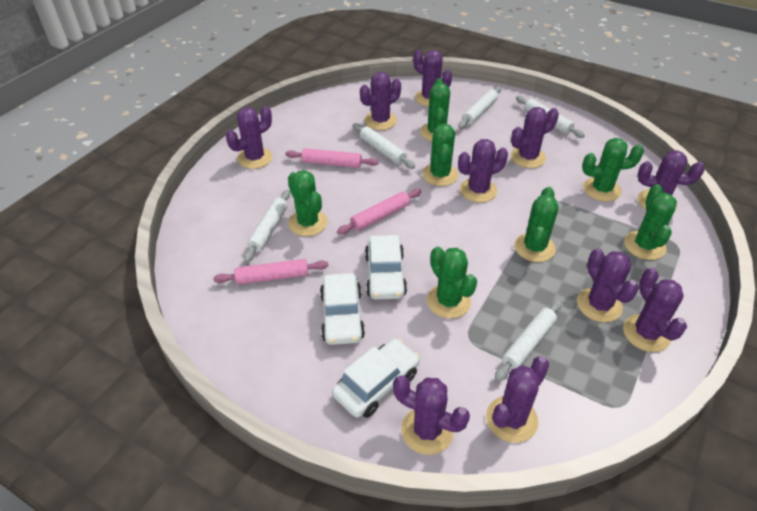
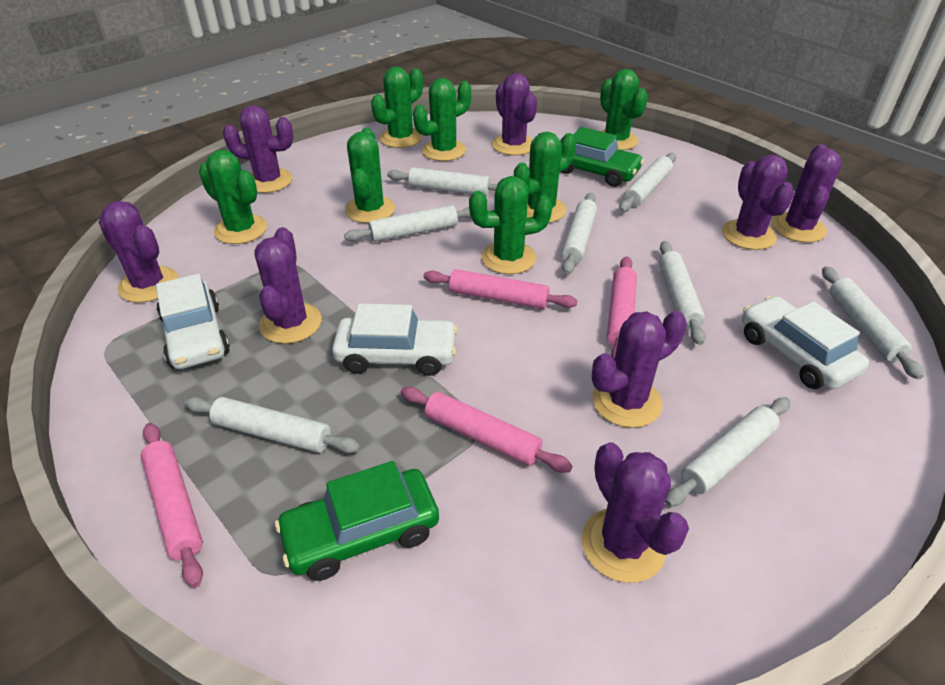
green car: 0 -> 2
pink rolling pin: 3 -> 4
purple cactus: 10 -> 8
white rolling pin: 5 -> 8

